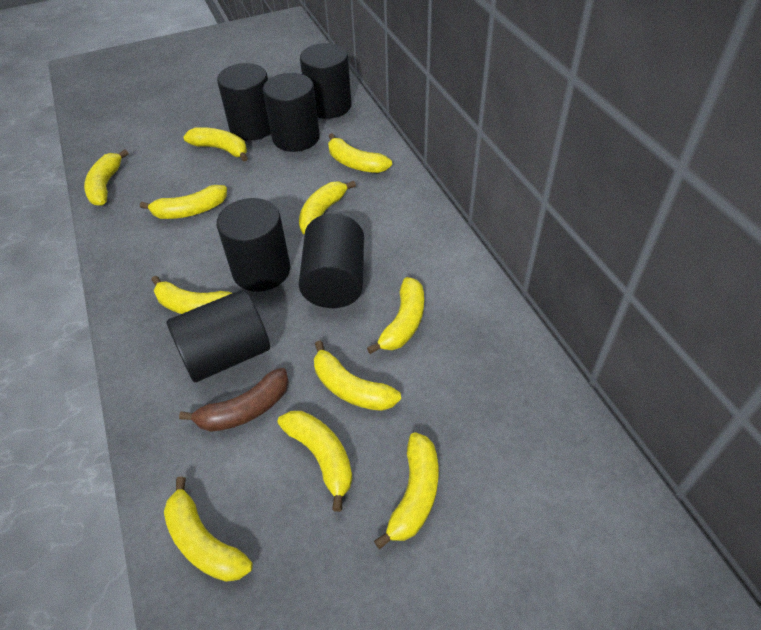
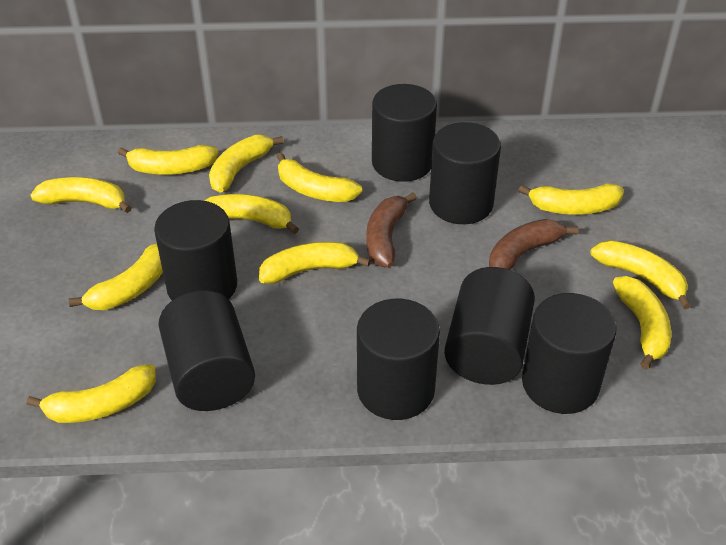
black cylinder: 6 -> 7
brown banana: 1 -> 2

